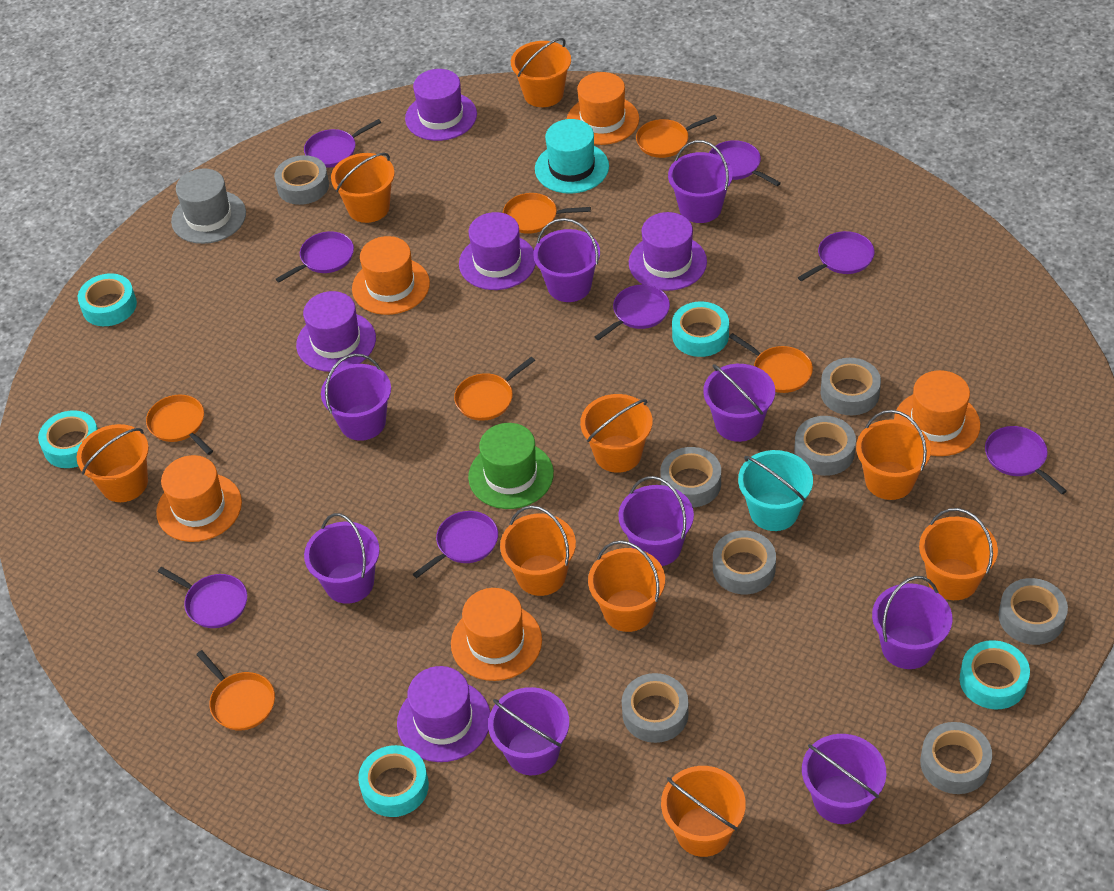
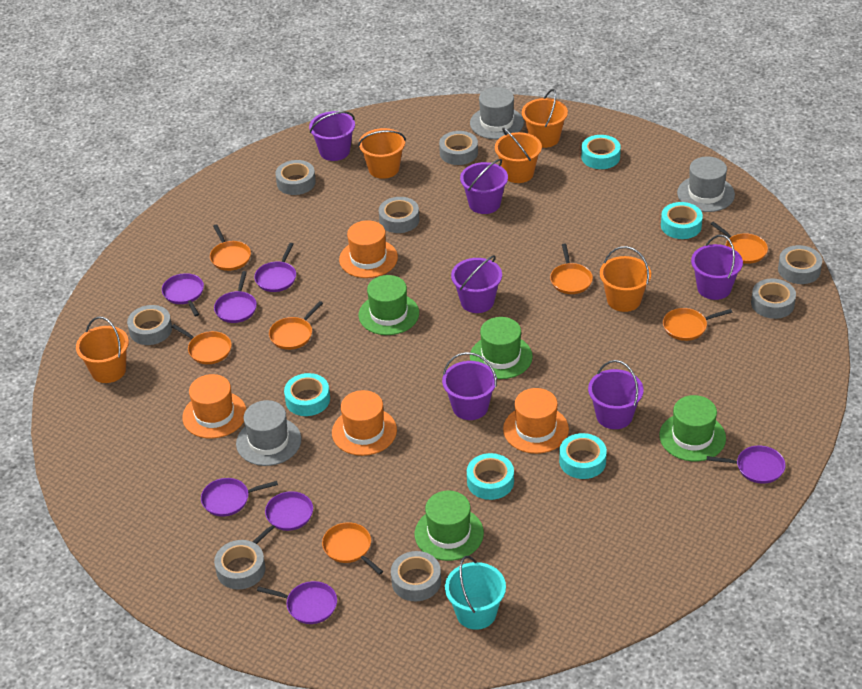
green hat: 1 -> 4
grey hat: 1 -> 3
orange bucket: 9 -> 5
orange hat: 5 -> 4
orange pan: 6 -> 7
purple bucket: 9 -> 6
purple hat: 5 -> 0
purple pan: 8 -> 7
turquoise hat: 1 -> 0

